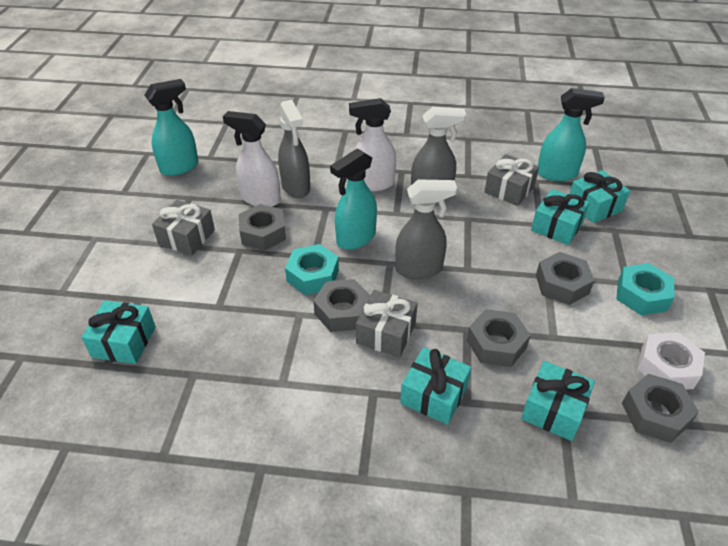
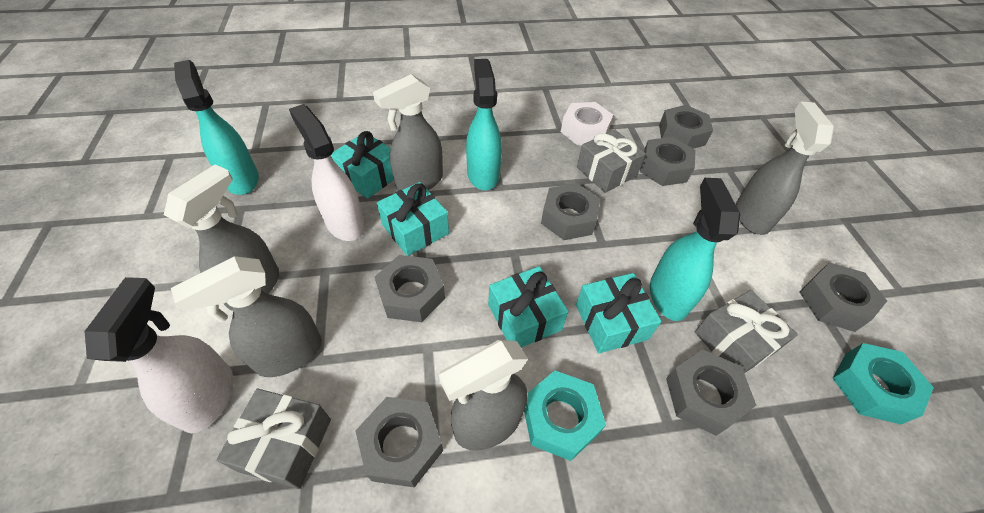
grey nut: 5 -> 7
grey spray bottle: 3 -> 5
turquoise gift: 5 -> 4

